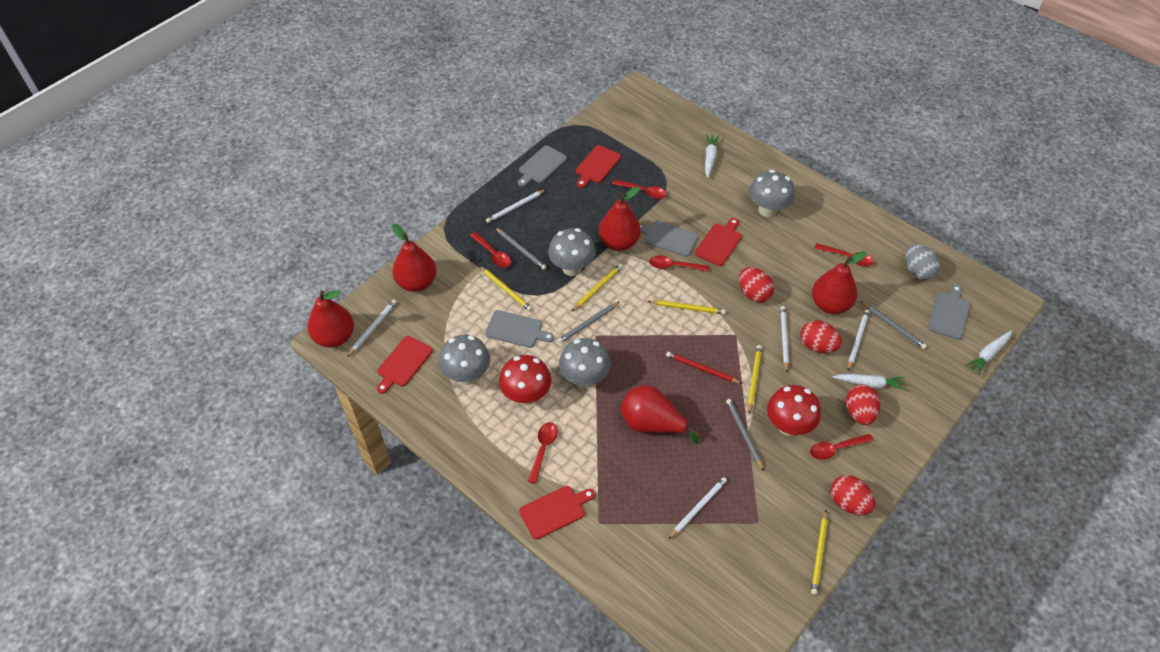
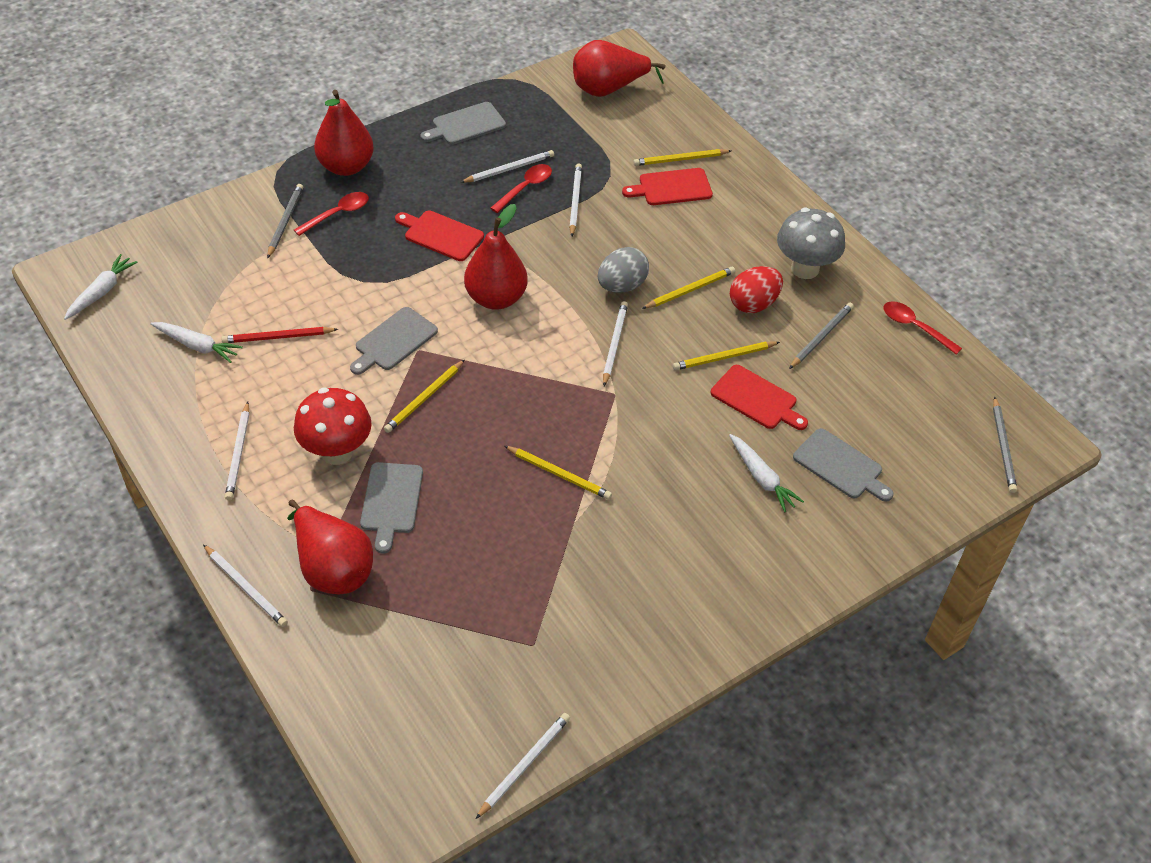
grey mushroom: 4 -> 1
grey pencil: 4 -> 3
red cutting board: 4 -> 3
red egg: 4 -> 1
red mushroom: 2 -> 1
red pear: 5 -> 4
red spoon: 6 -> 3
white pencil: 5 -> 6

